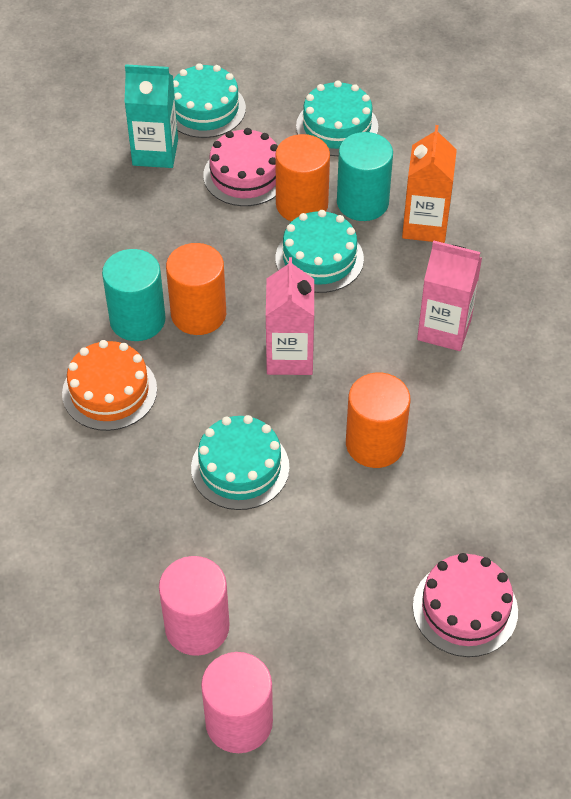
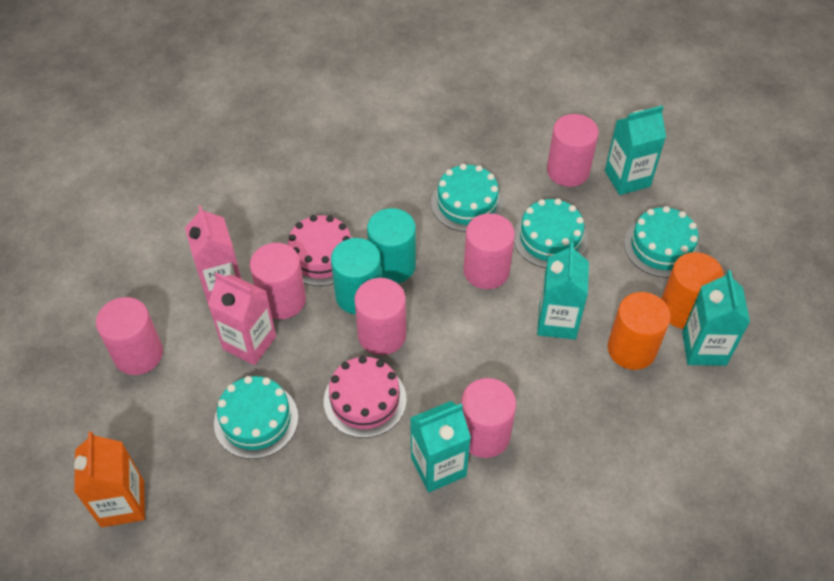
orange cake: 1 -> 0
orange cylinder: 3 -> 2
pink cylinder: 2 -> 6
turquoise carton: 1 -> 4

